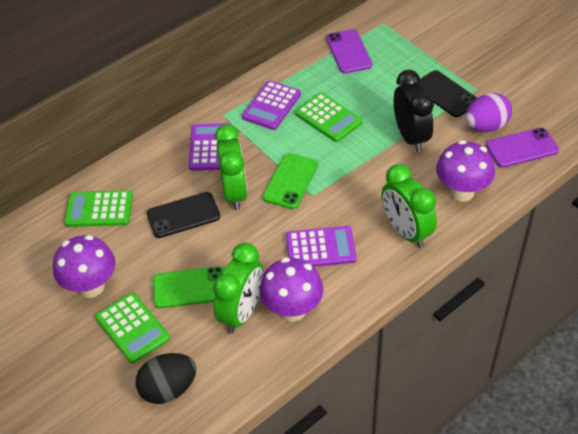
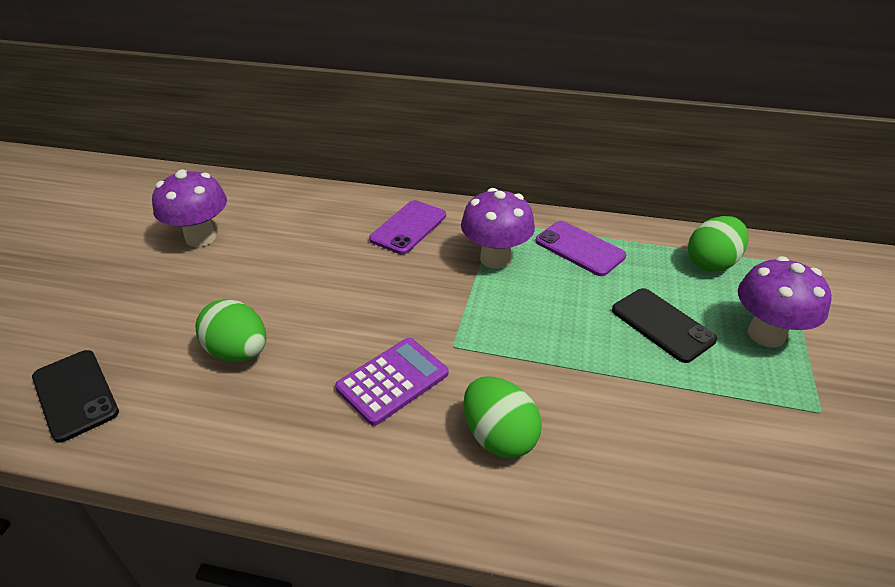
black clock: 1 -> 0
black egg: 1 -> 0
green calculator: 3 -> 0
green clock: 3 -> 0
green egg: 0 -> 3
green phone: 2 -> 0
purple calculator: 3 -> 1
purple egg: 1 -> 0

